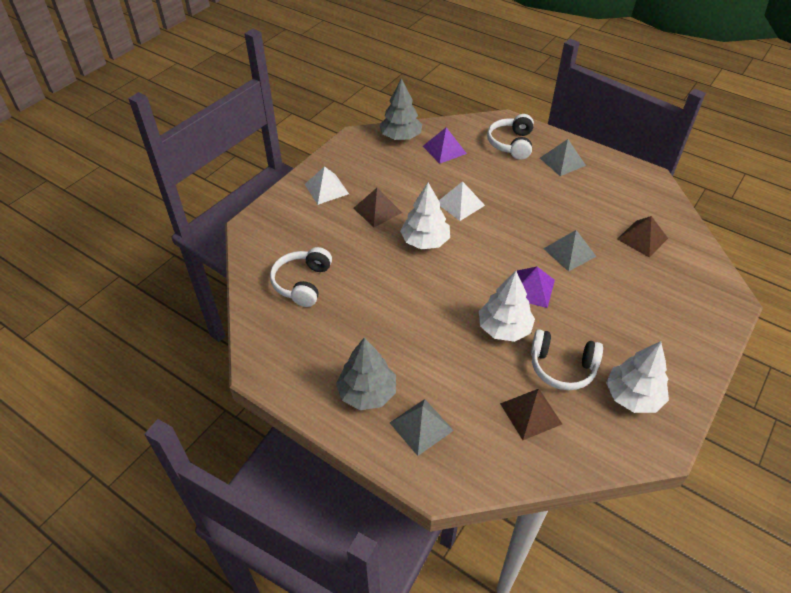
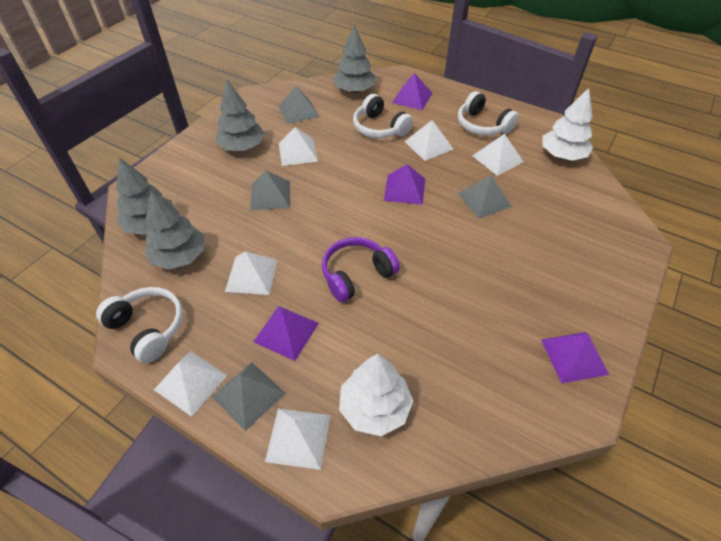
brown pyramid: 3 -> 0
grey pyramid: 3 -> 4
grey tree: 2 -> 4
purple headphones: 0 -> 1
purple pyramid: 2 -> 4
white pyramid: 2 -> 6
white tree: 3 -> 2

